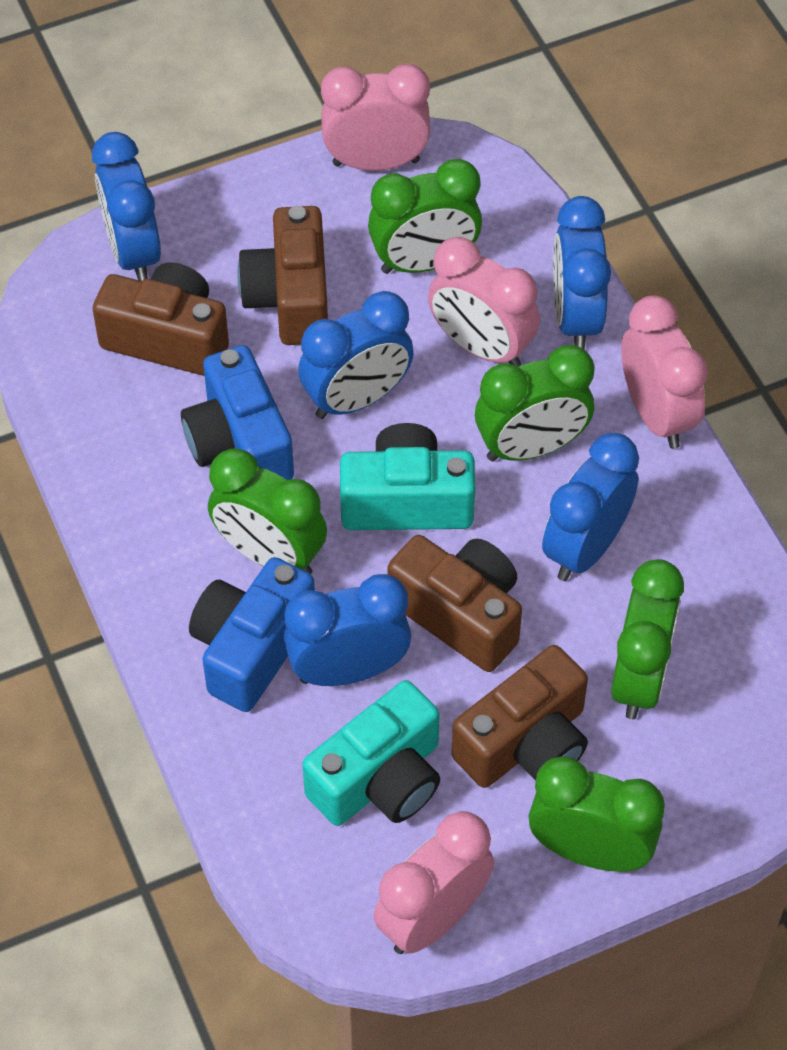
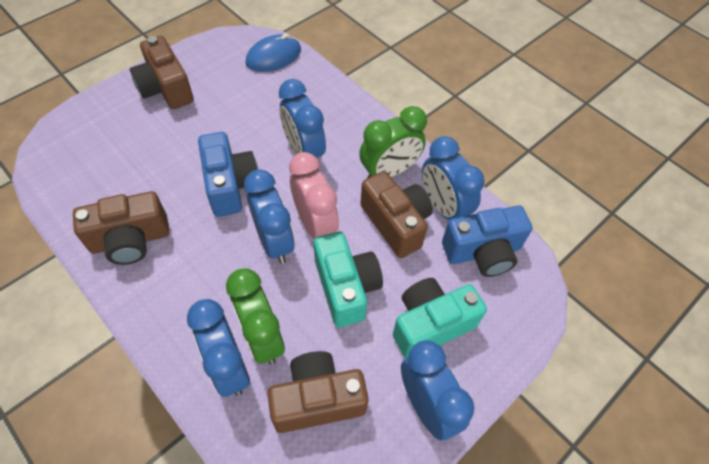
blue mouse: 0 -> 1
green clock: 5 -> 2
pink clock: 4 -> 1

